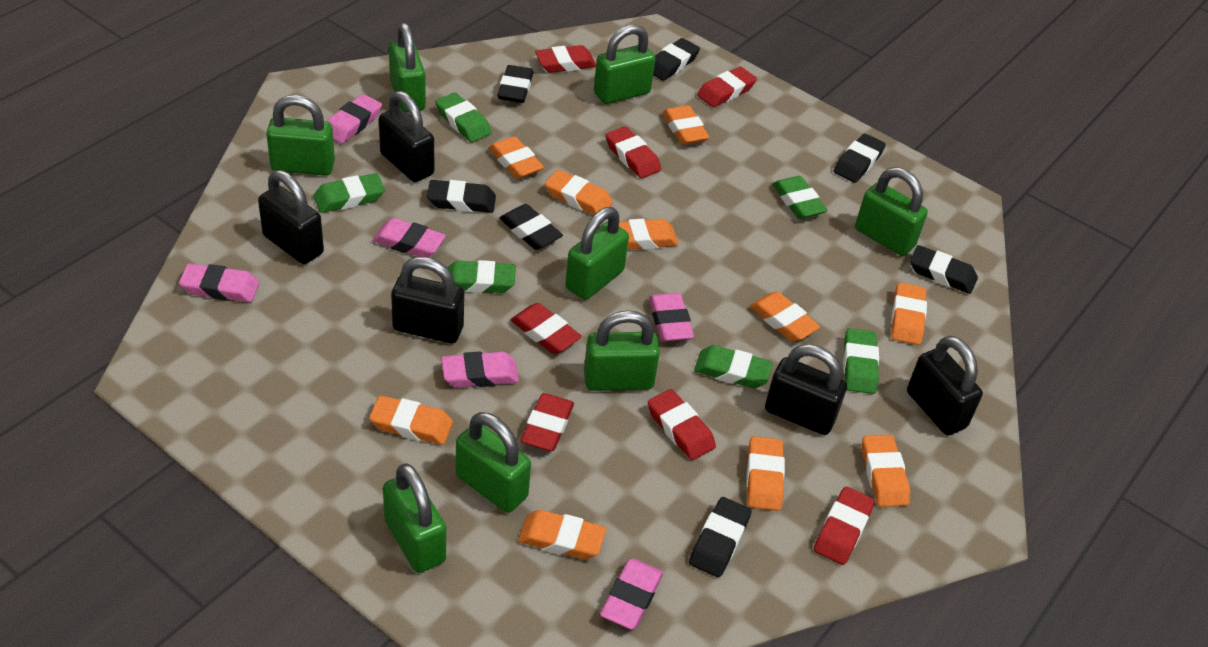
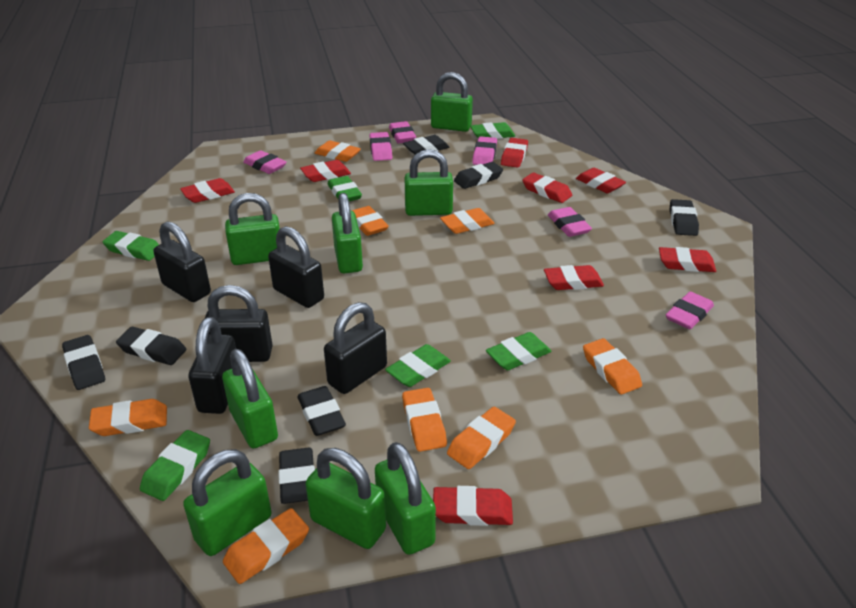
orange eraser: 10 -> 8
red eraser: 7 -> 8

